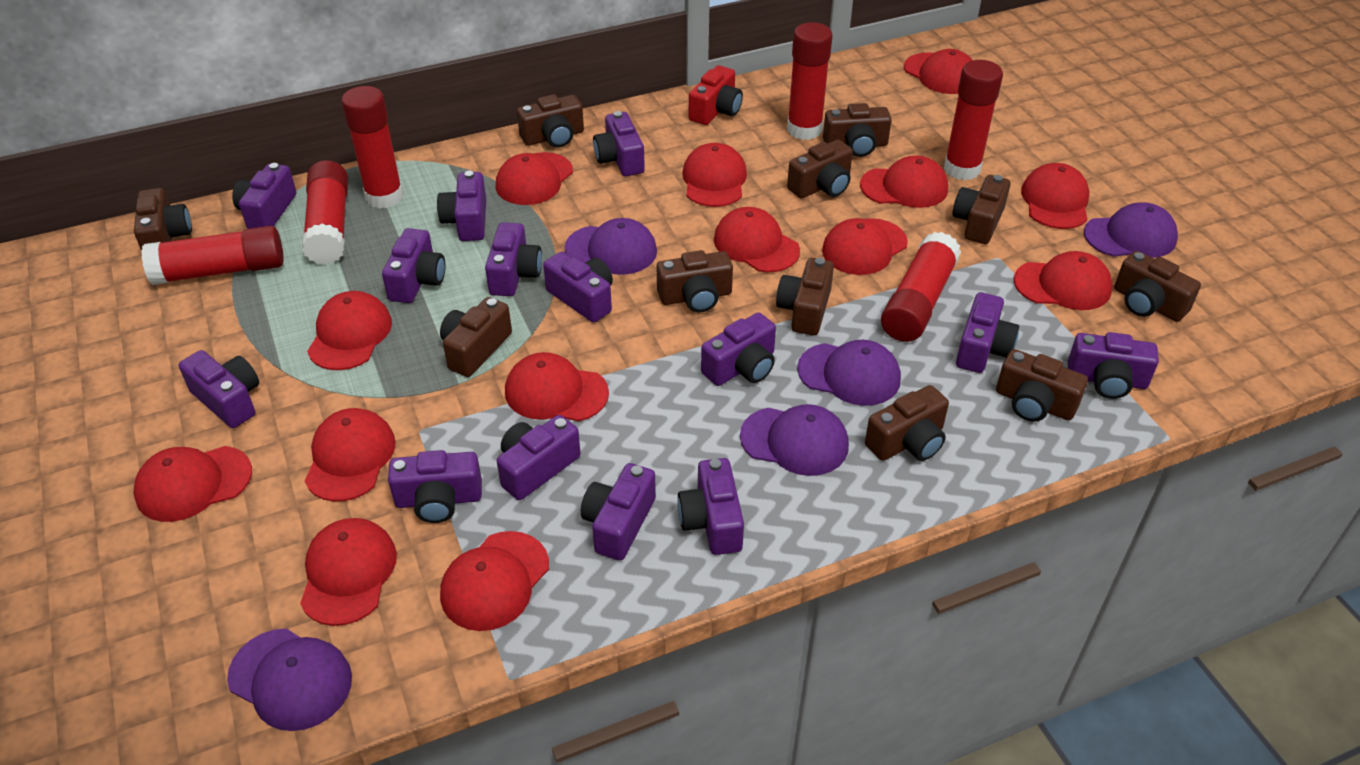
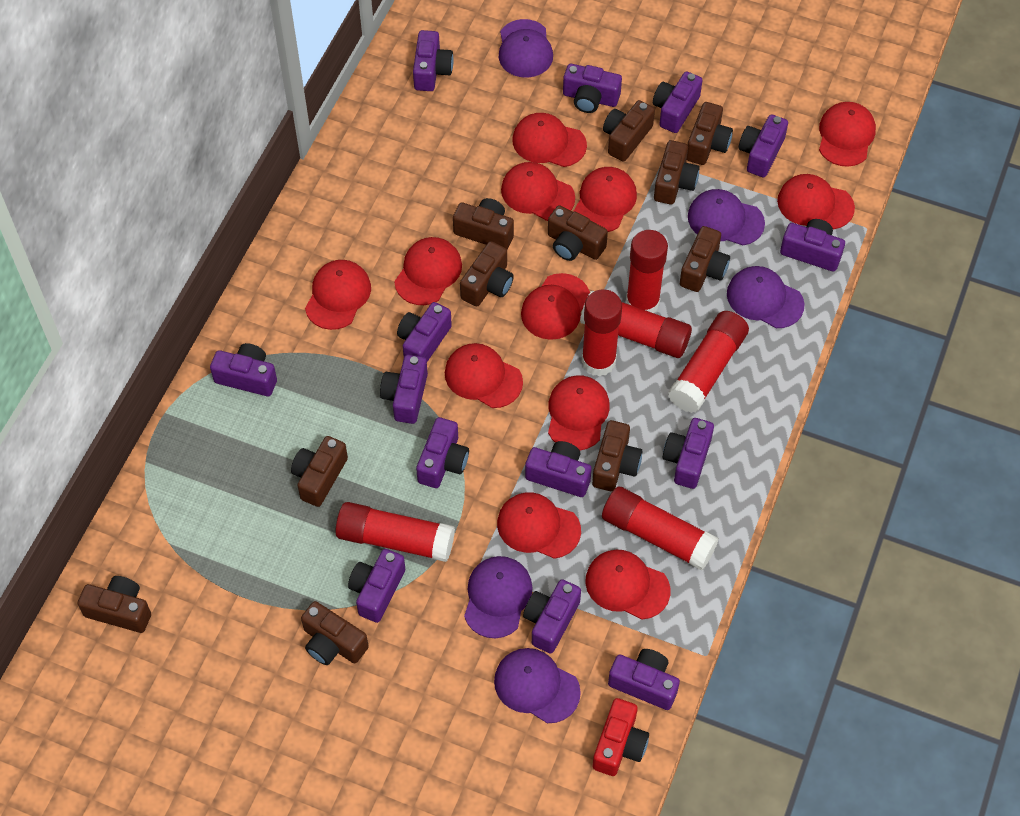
red cap: 14 -> 12

